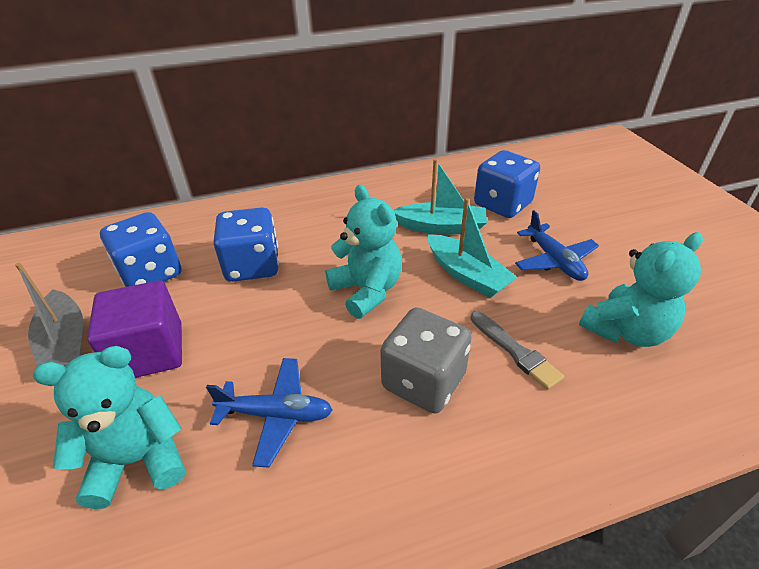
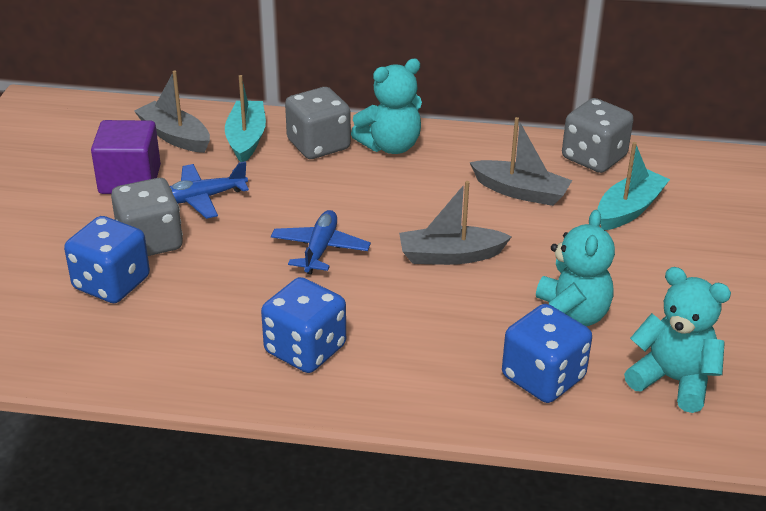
grey boat: 1 -> 3
grey brush: 1 -> 0
grey dice: 1 -> 3

